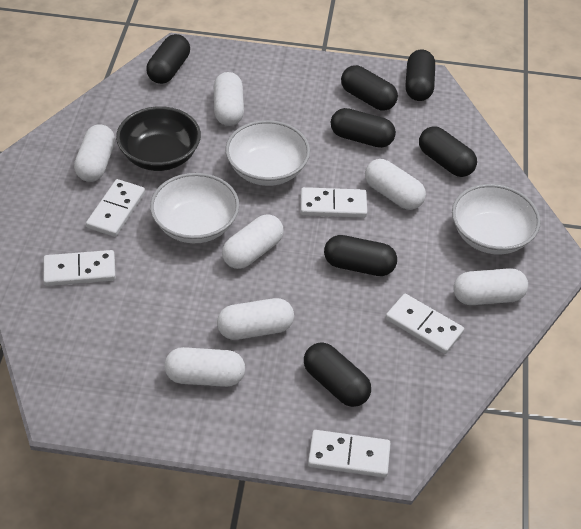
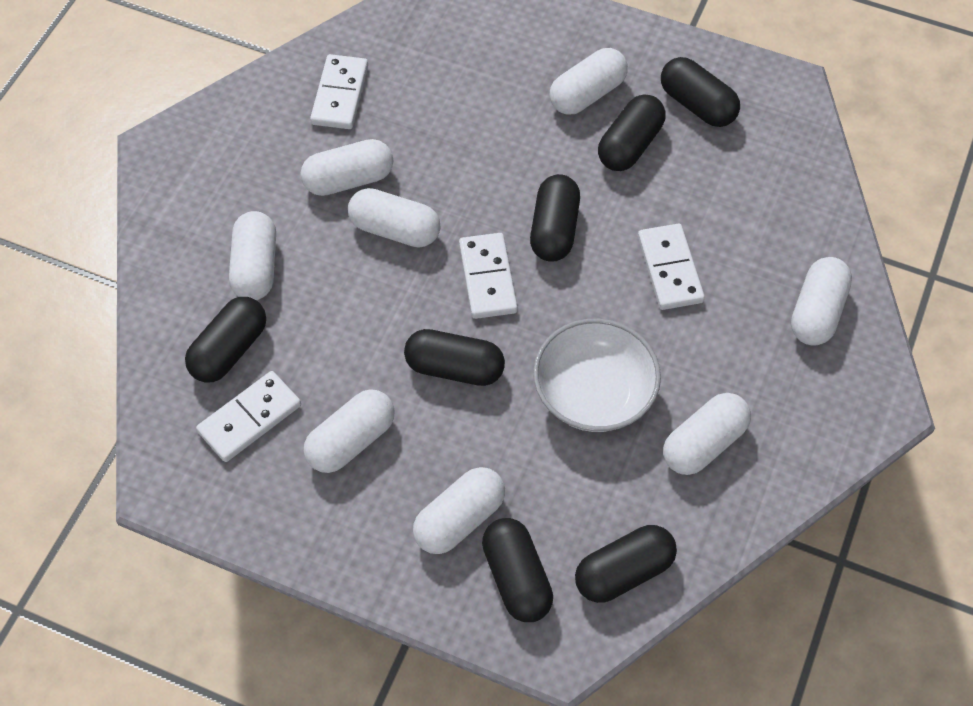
black bowl: 1 -> 0
white bowl: 3 -> 1
white capsule: 7 -> 8
white domino: 5 -> 4

